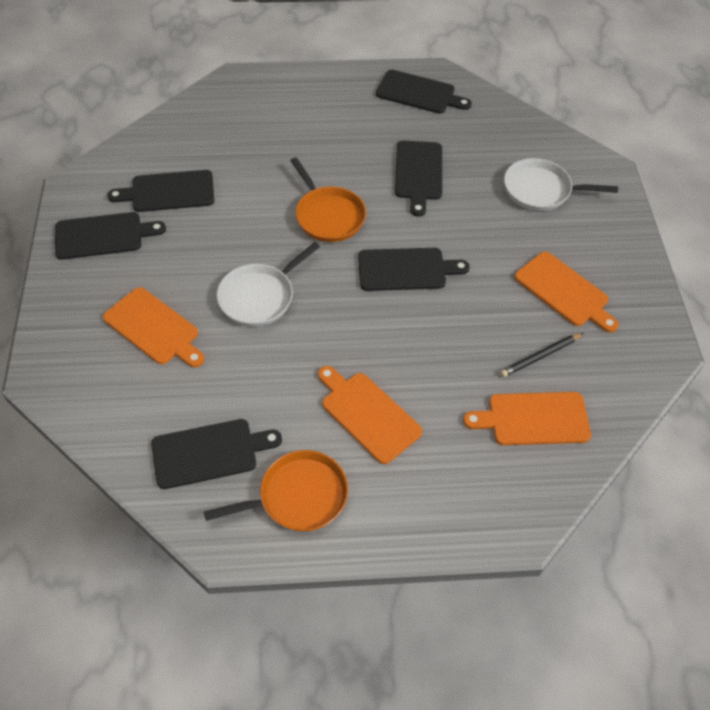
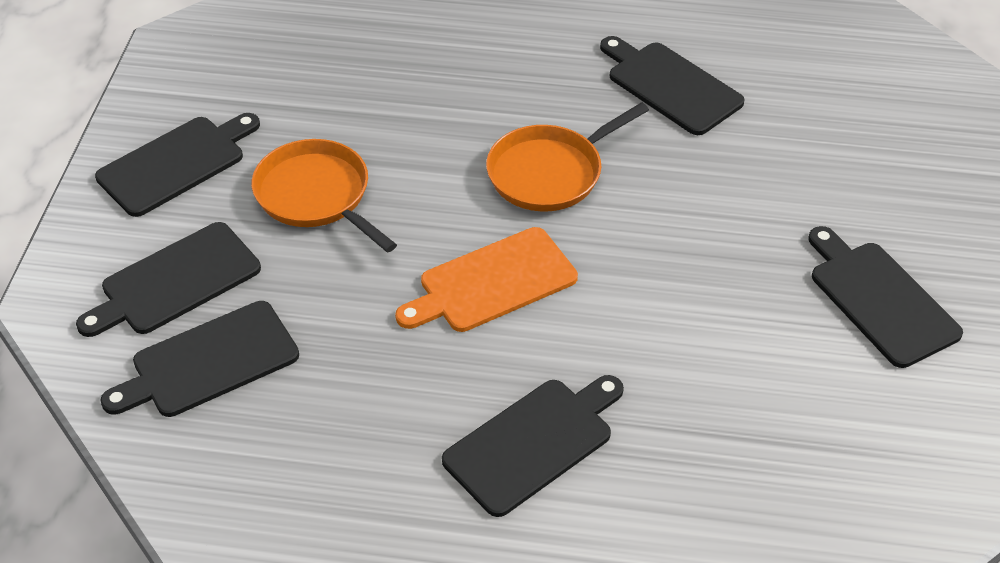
black pencil: 1 -> 0
orange cutting board: 4 -> 1
white pan: 2 -> 0

